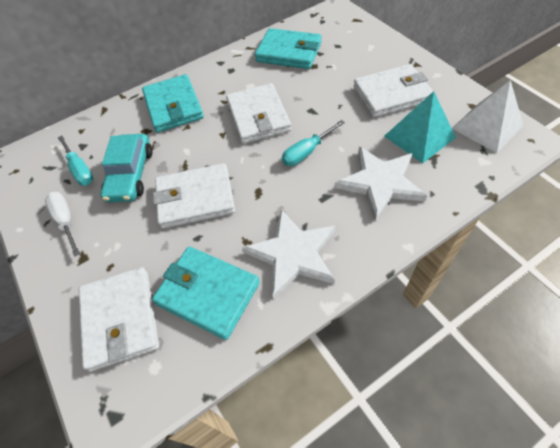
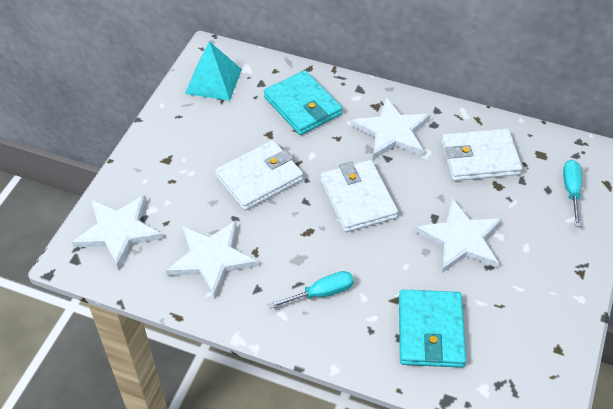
turquoise car: 1 -> 0
turquoise wallet: 3 -> 2
white pyramid: 1 -> 0
white screwdriver: 1 -> 0
white star: 2 -> 4
white wallet: 4 -> 3

